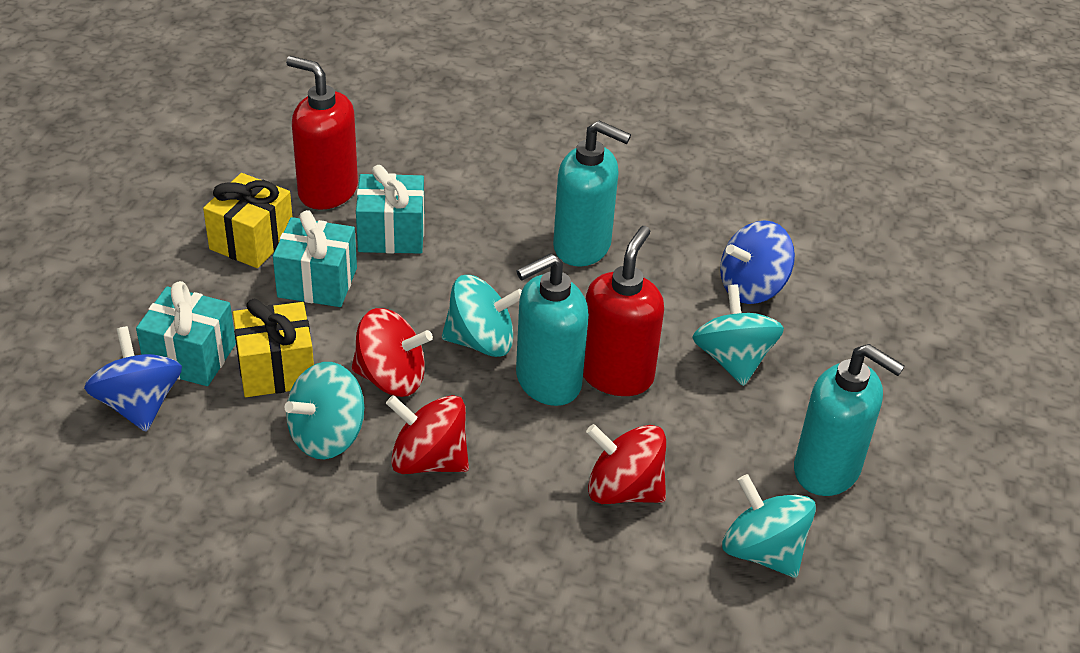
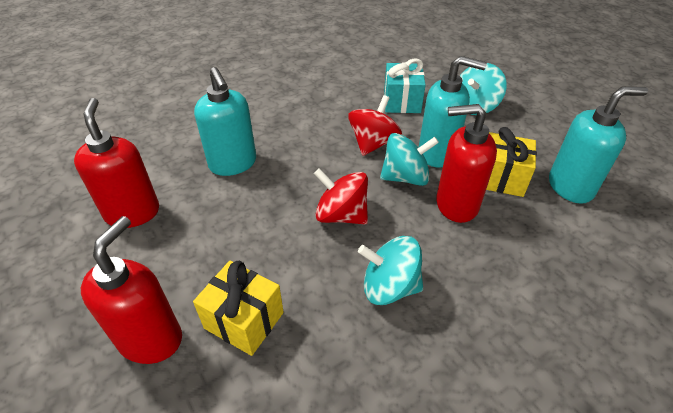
blue spinning top: 2 -> 0
red soap dispenser: 2 -> 3
red spinning top: 3 -> 2
turquoise gift: 3 -> 1
turquoise spinning top: 4 -> 3

